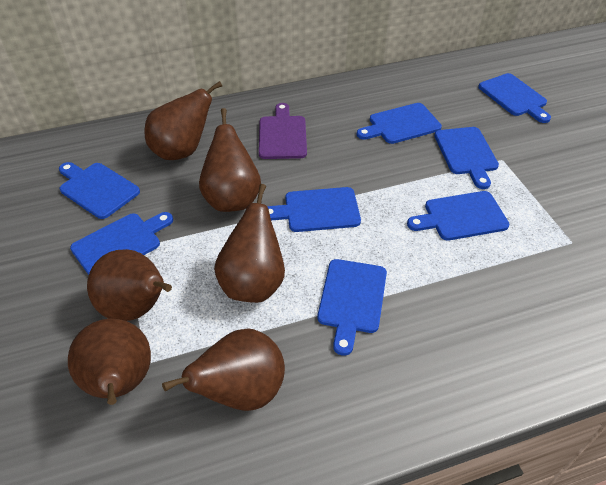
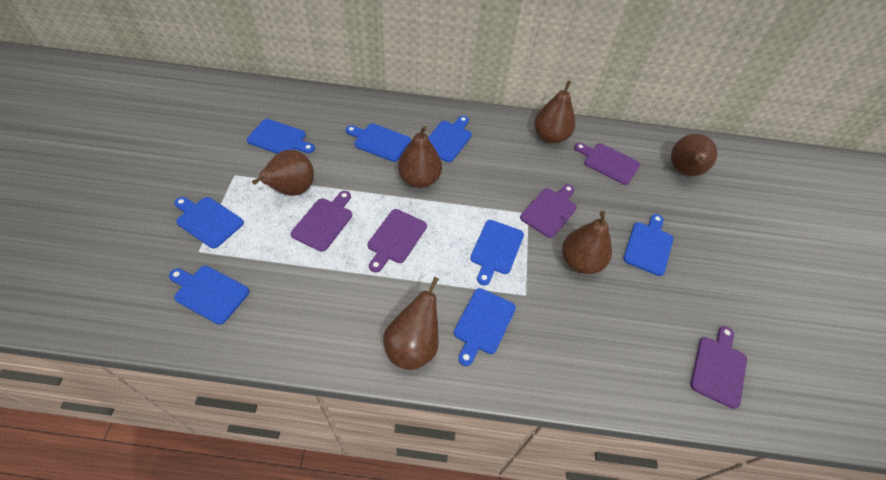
purple cutting board: 1 -> 5

